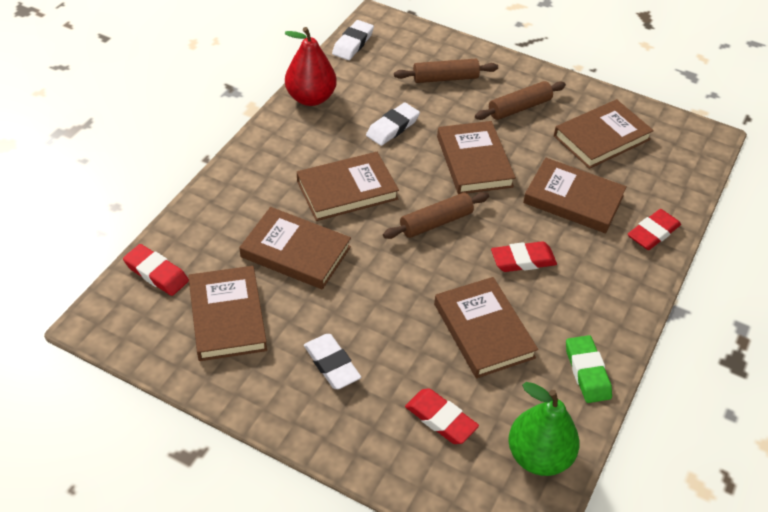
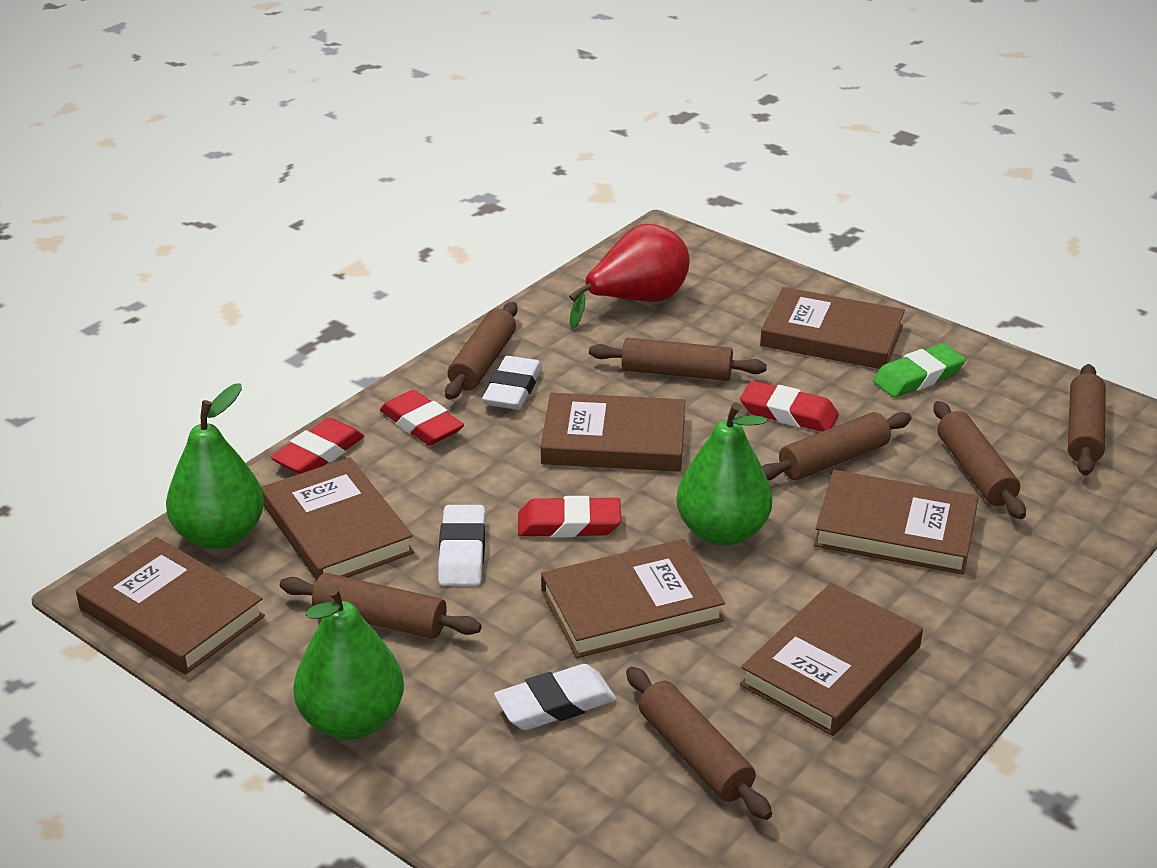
brown rolling pin: 3 -> 7
green pear: 1 -> 3

